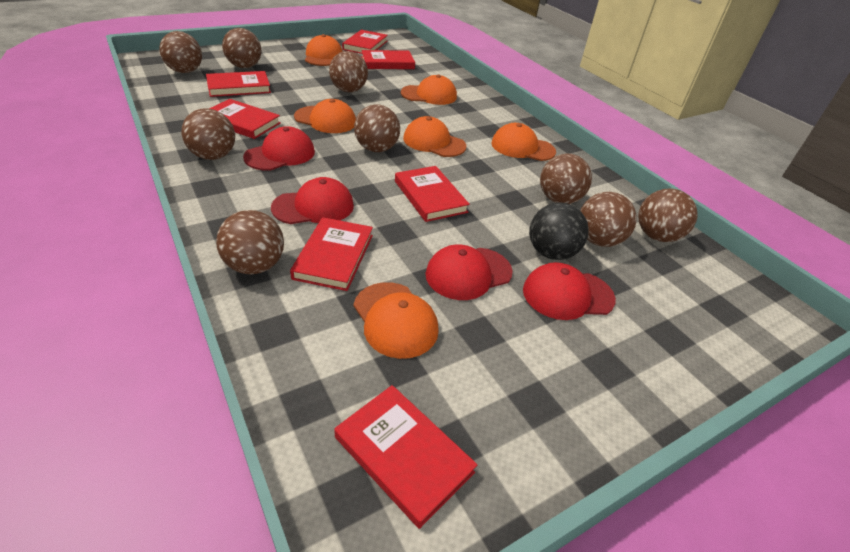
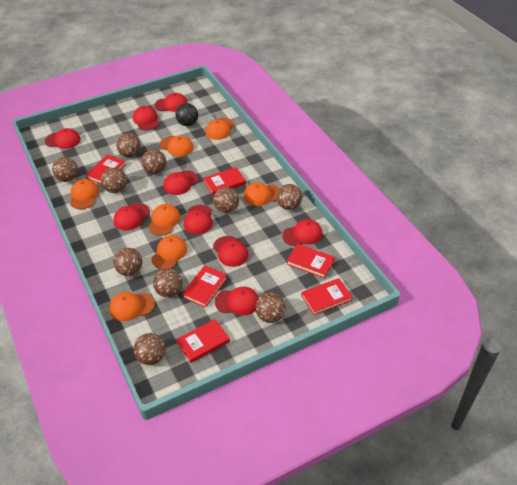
brown ball: 9 -> 10
orange cap: 6 -> 7
red book: 7 -> 6
red cap: 4 -> 9

